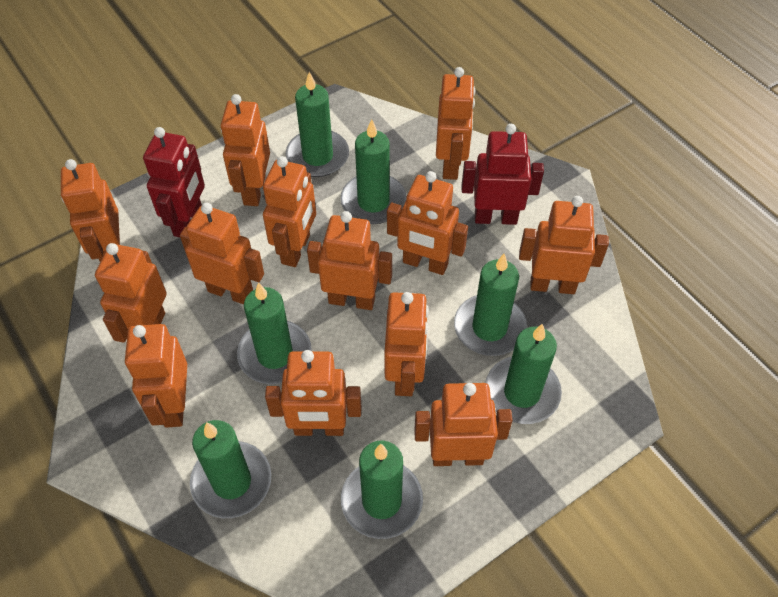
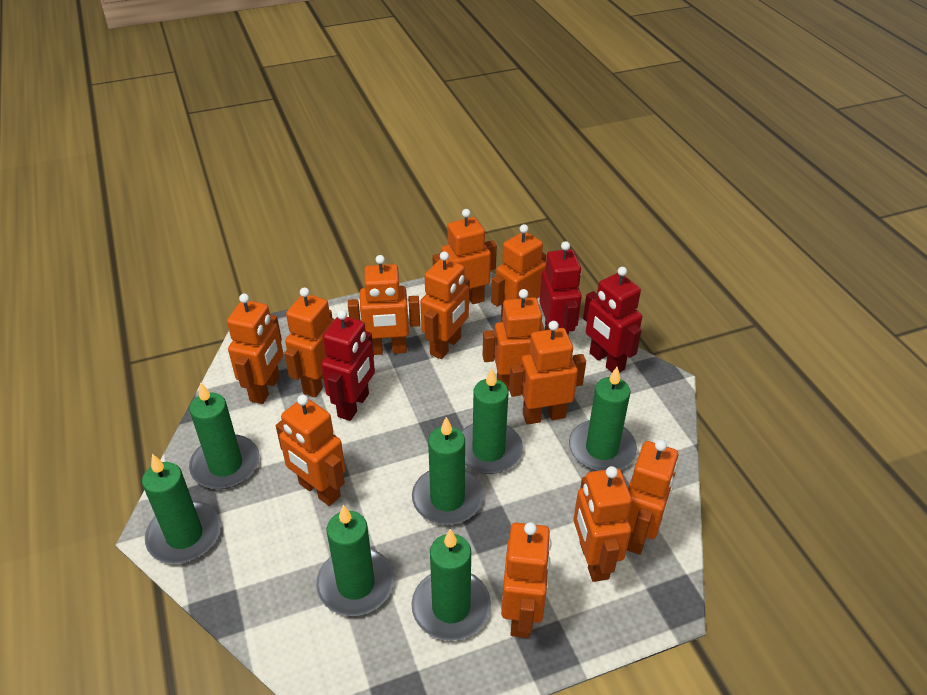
orange robot: 13 -> 12
red robot: 2 -> 3

